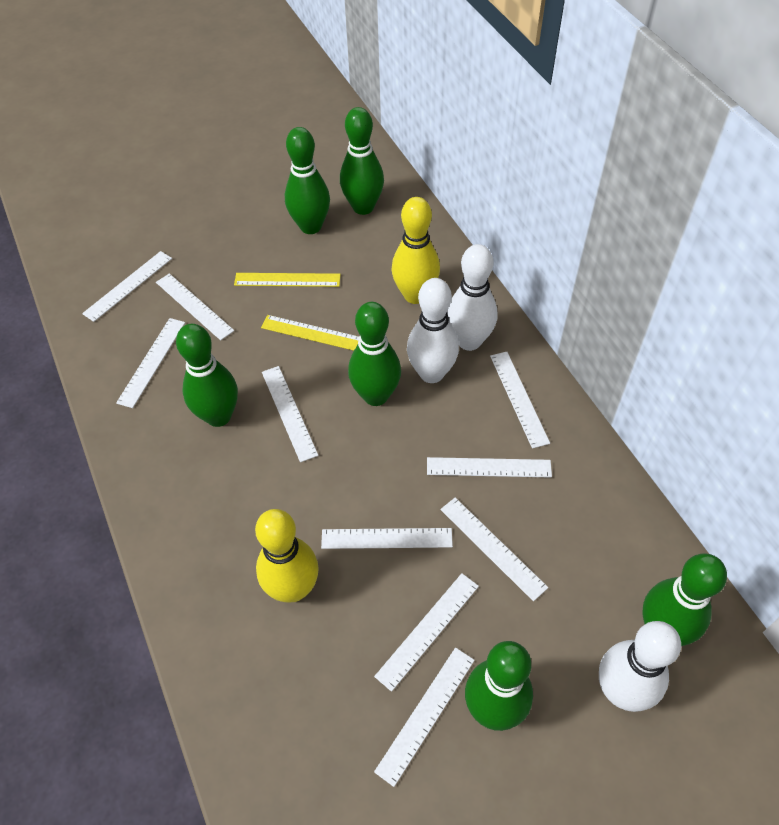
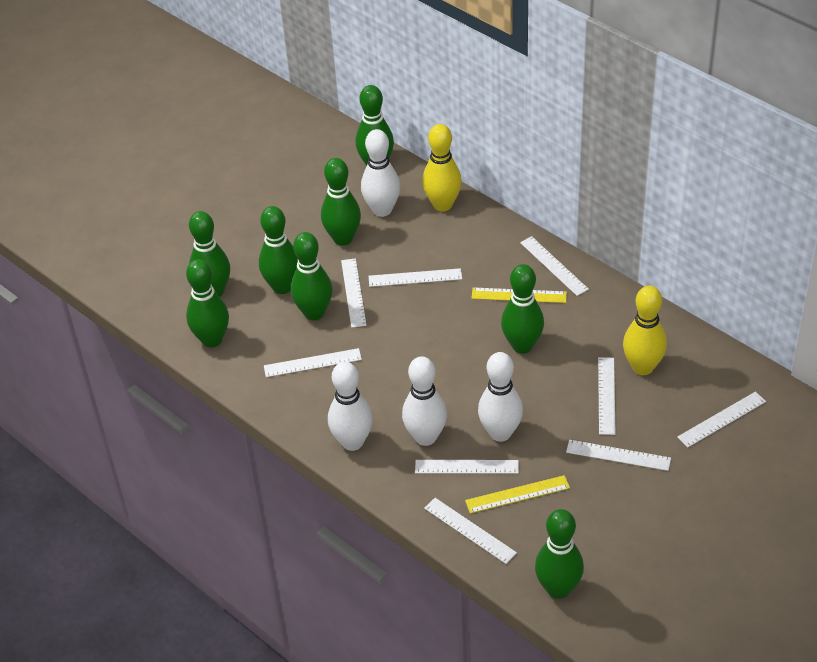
green bowling pin: 6 -> 8
white bowling pin: 3 -> 4
white ruler: 10 -> 9

